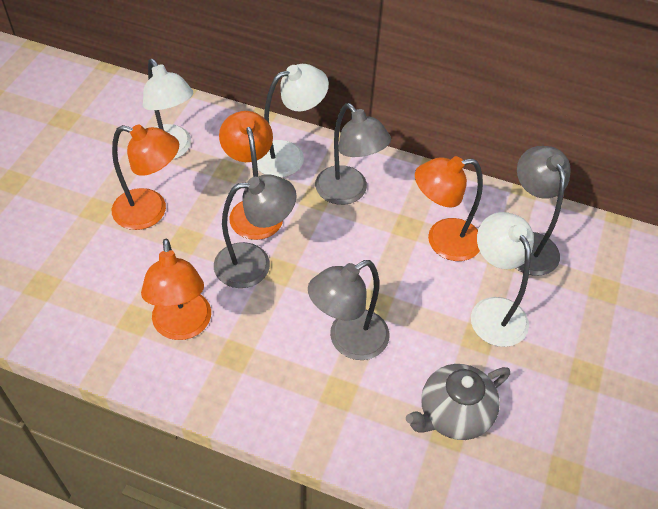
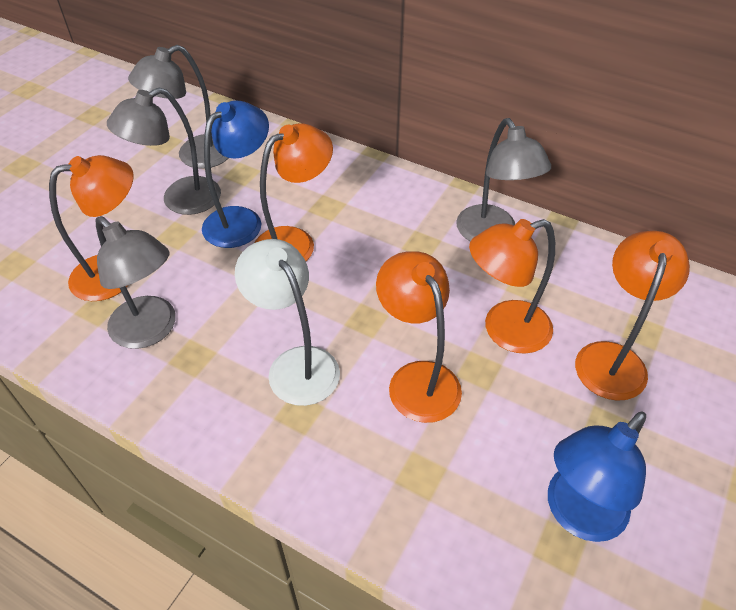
blue lamp: 0 -> 2
grey teapot: 1 -> 0
orange lamp: 4 -> 5
white lamp: 3 -> 1

